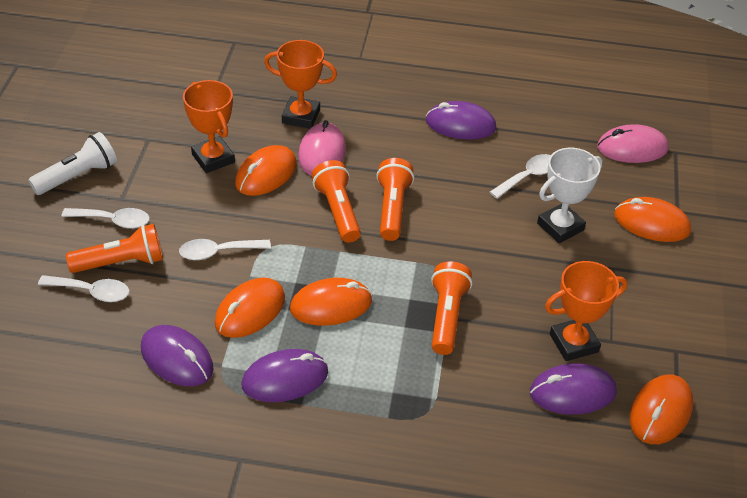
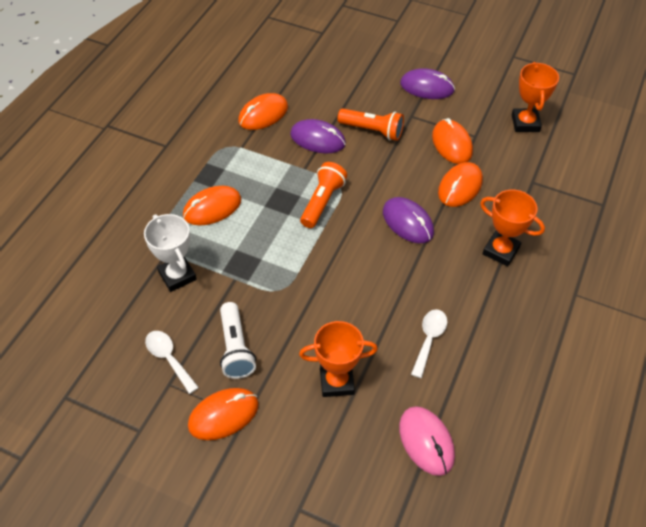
orange flashlight: 4 -> 2
pink mouse: 2 -> 1
purple mouse: 4 -> 3
white spoon: 4 -> 2

